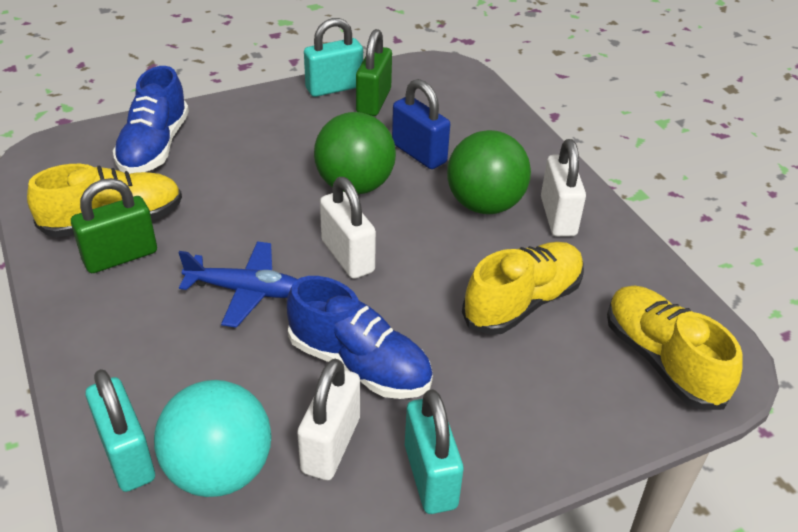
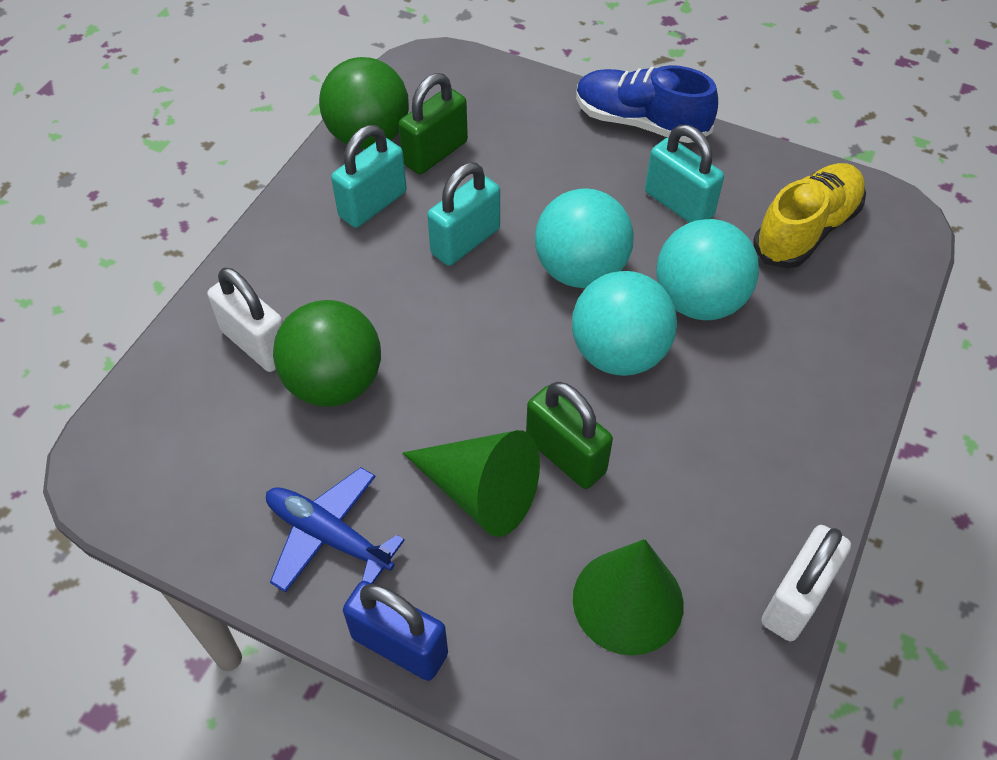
blue shoe: 2 -> 1
green cone: 0 -> 2
turquoise ball: 1 -> 3
white padlock: 3 -> 2
yellow shoe: 3 -> 1

